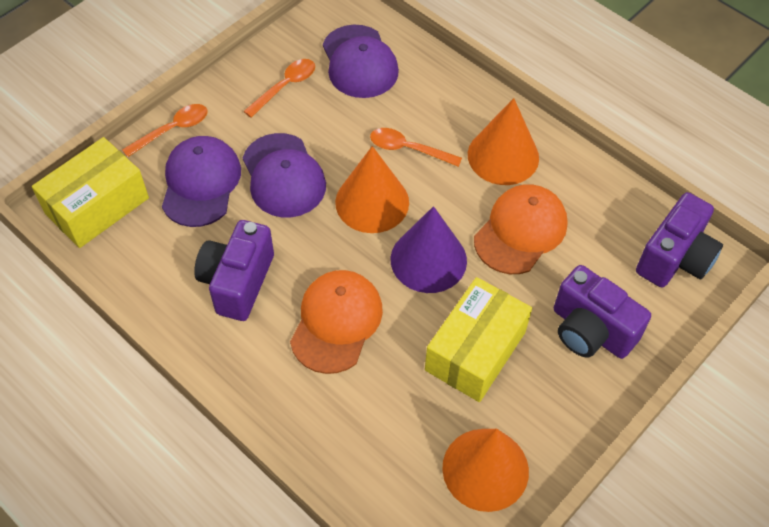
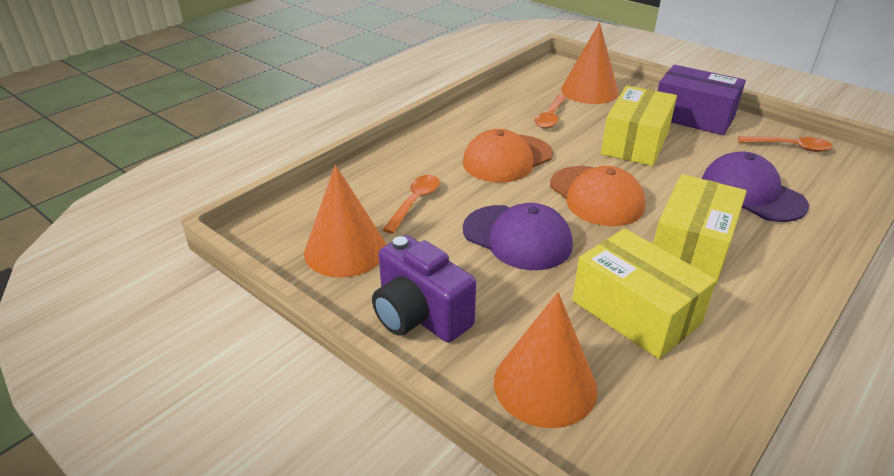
purple box: 0 -> 1
purple camera: 3 -> 1
purple cap: 3 -> 2
purple cone: 1 -> 0
yellow box: 2 -> 3

